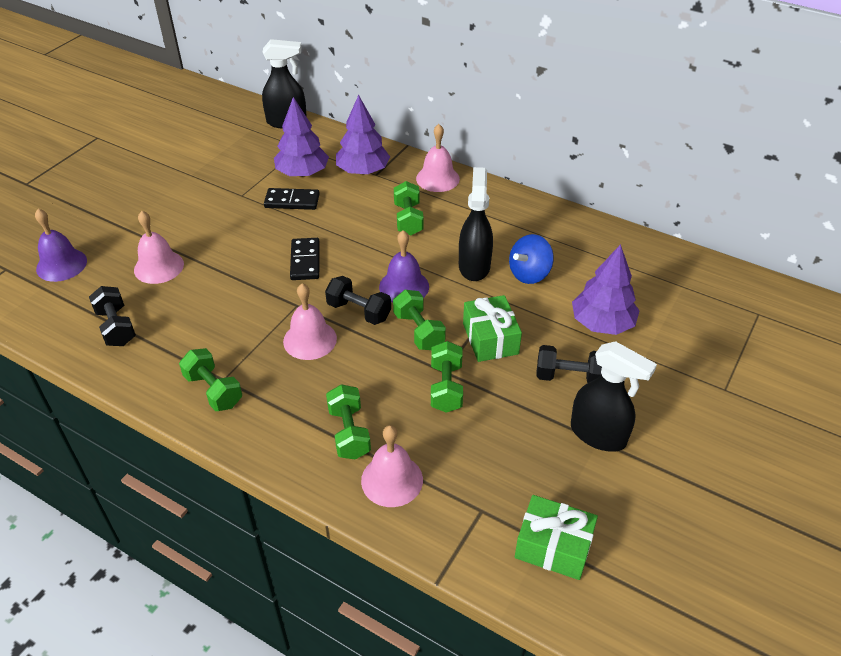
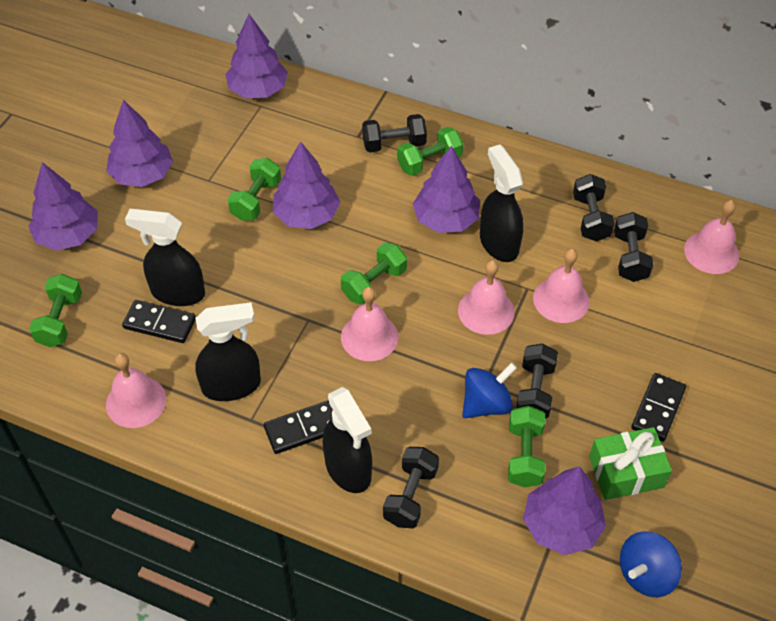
black domino: 2 -> 3
black dumbbell: 3 -> 5
black spray bottle: 3 -> 4
blue spinning top: 1 -> 2
green gift: 2 -> 1
pink bell: 4 -> 5
purple bell: 2 -> 0
purple tree: 3 -> 6

